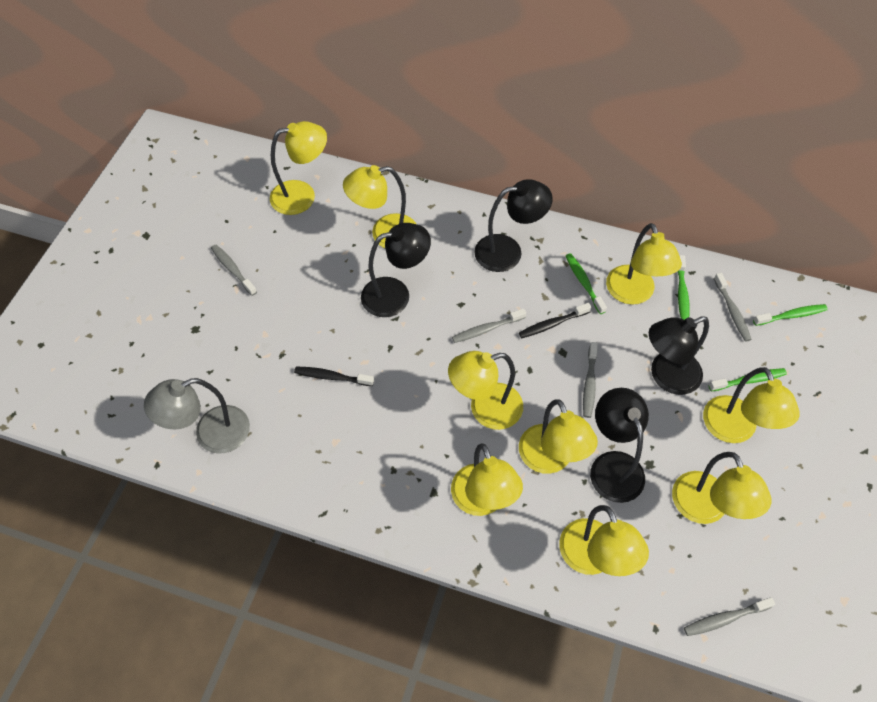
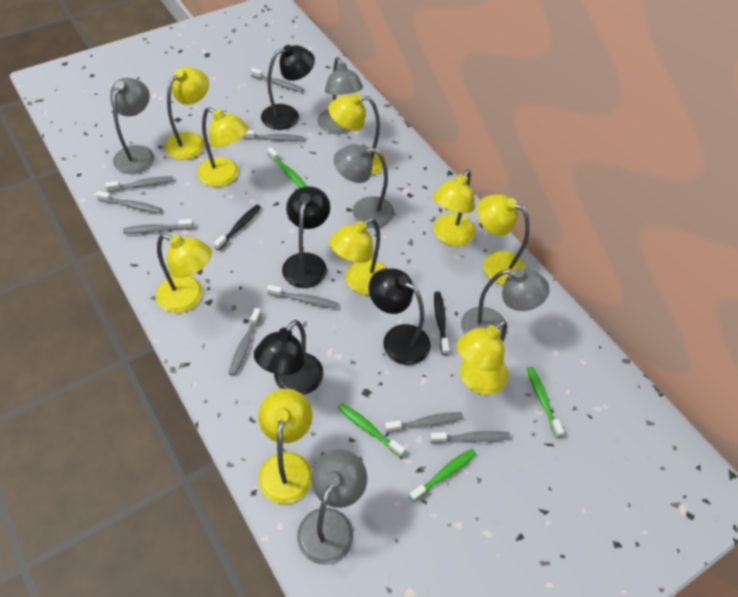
grey lamp: 1 -> 5
grey toothbrush: 5 -> 9

